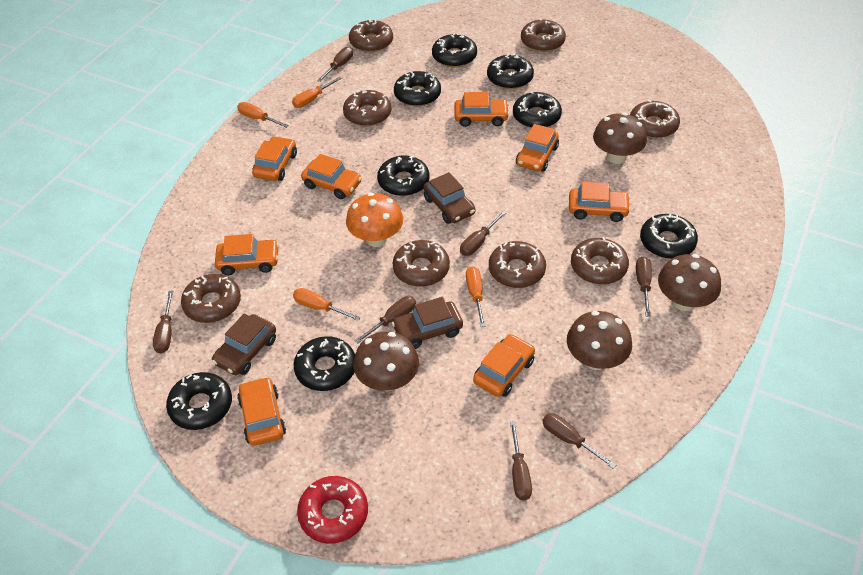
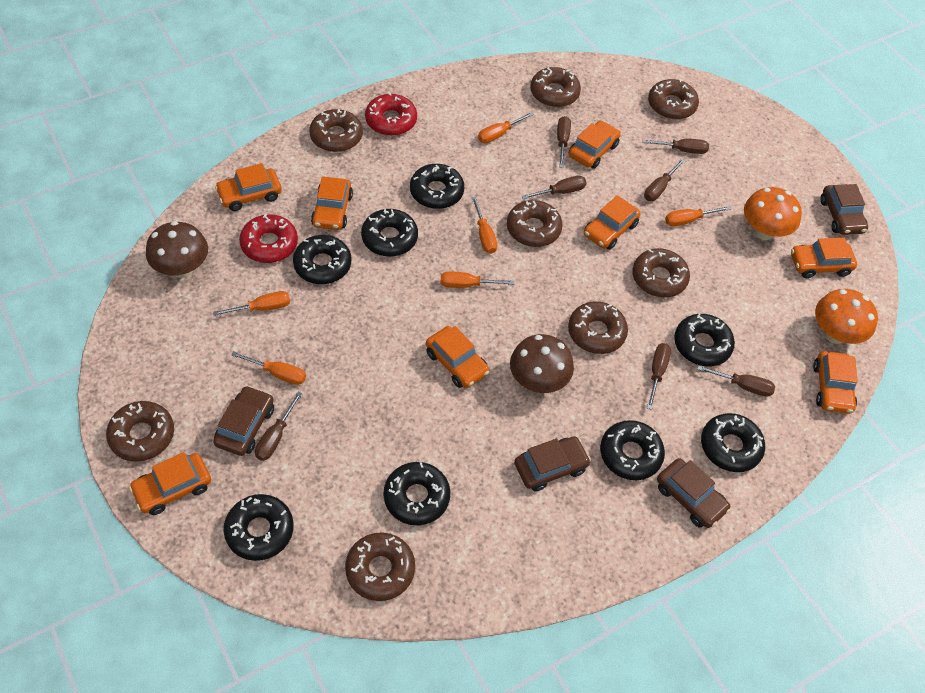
brown car: 3 -> 4
brown mushroom: 4 -> 2
orange mushroom: 1 -> 2
orange screwdriver: 4 -> 6
red donut: 1 -> 2

